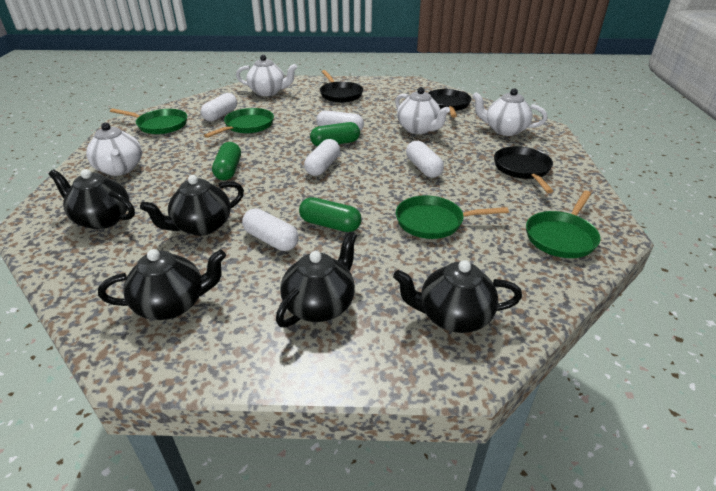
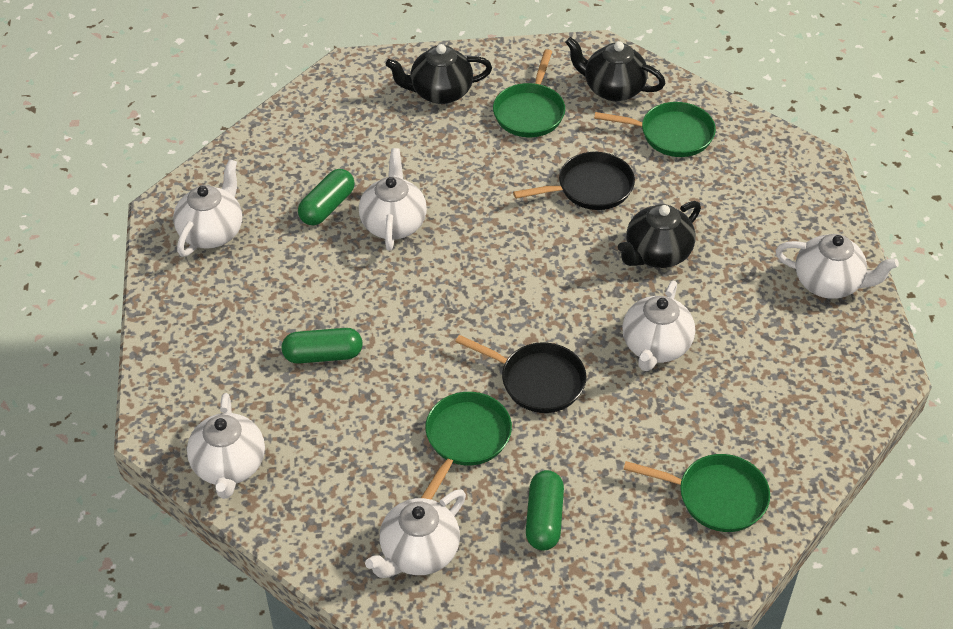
black pan: 3 -> 2
black teapot: 5 -> 3
white capsule: 5 -> 0
white teapot: 4 -> 6

